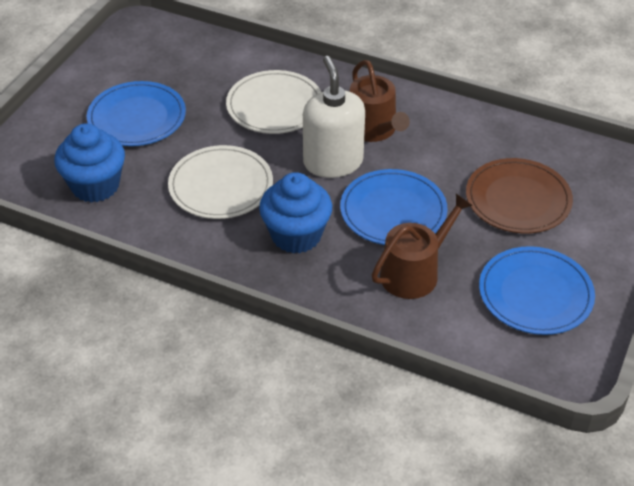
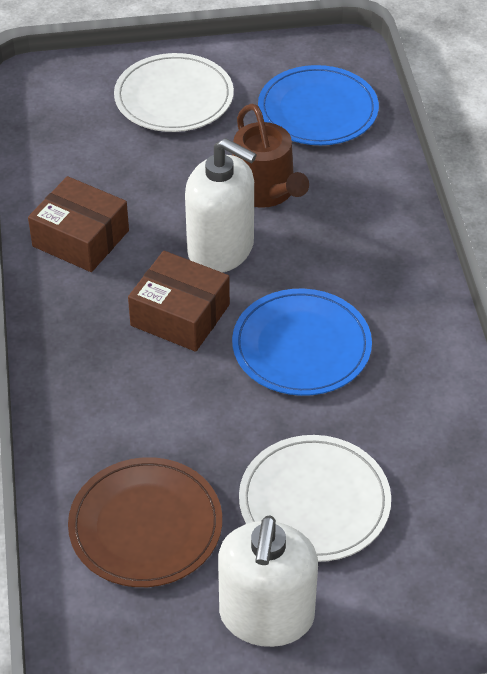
blue cupcake: 2 -> 0
blue plate: 3 -> 2
brown box: 0 -> 2
brown watering can: 2 -> 1
white soap dispenser: 1 -> 2

